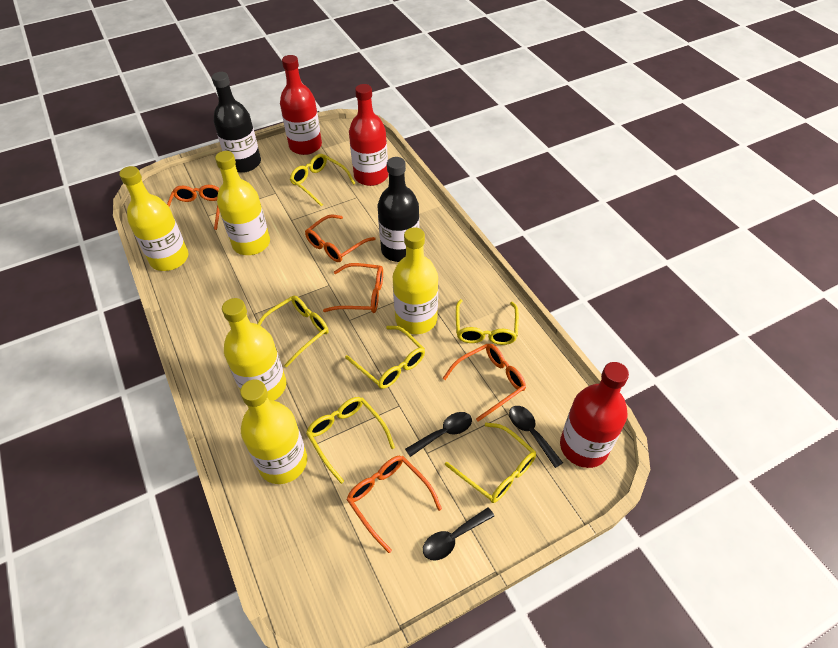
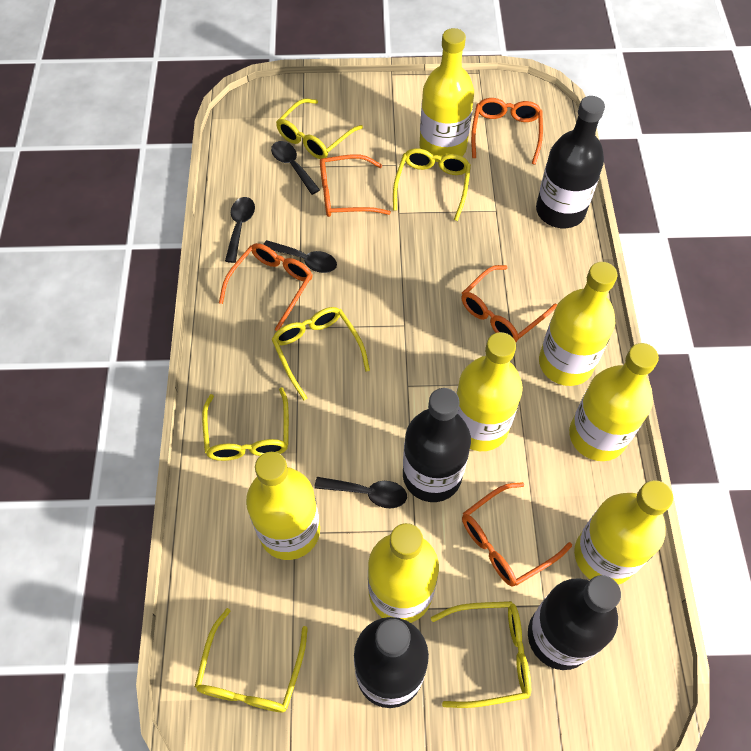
black bottle: 2 -> 4
black spoon: 3 -> 4
red bottle: 3 -> 0
yellow bottle: 5 -> 7

